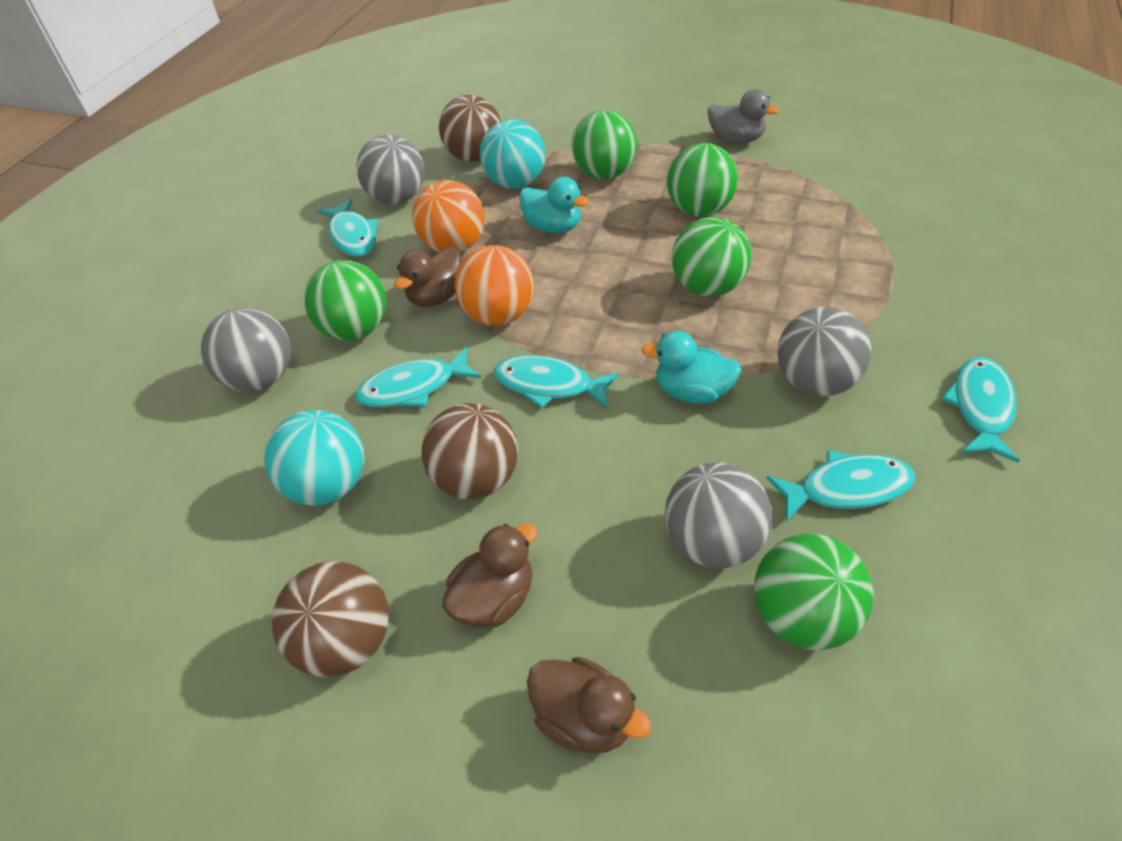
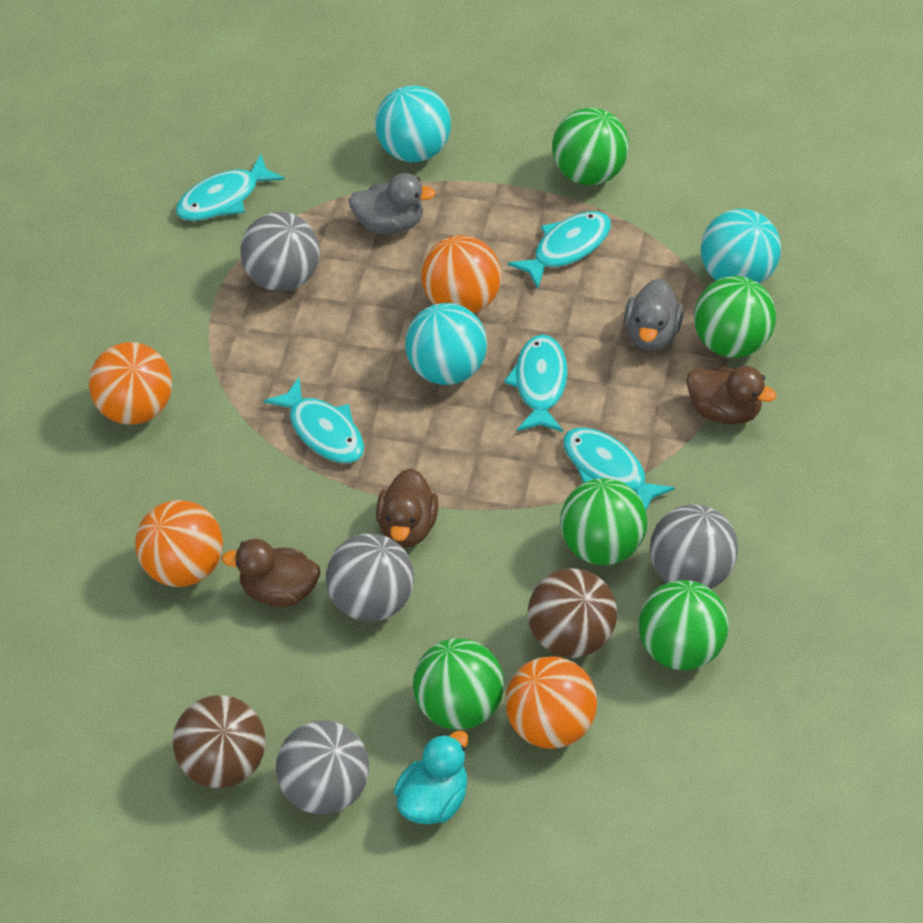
brown ball: 3 -> 2
grey duck: 1 -> 2
orange ball: 2 -> 4
turquoise ball: 2 -> 3
turquoise duck: 2 -> 1

